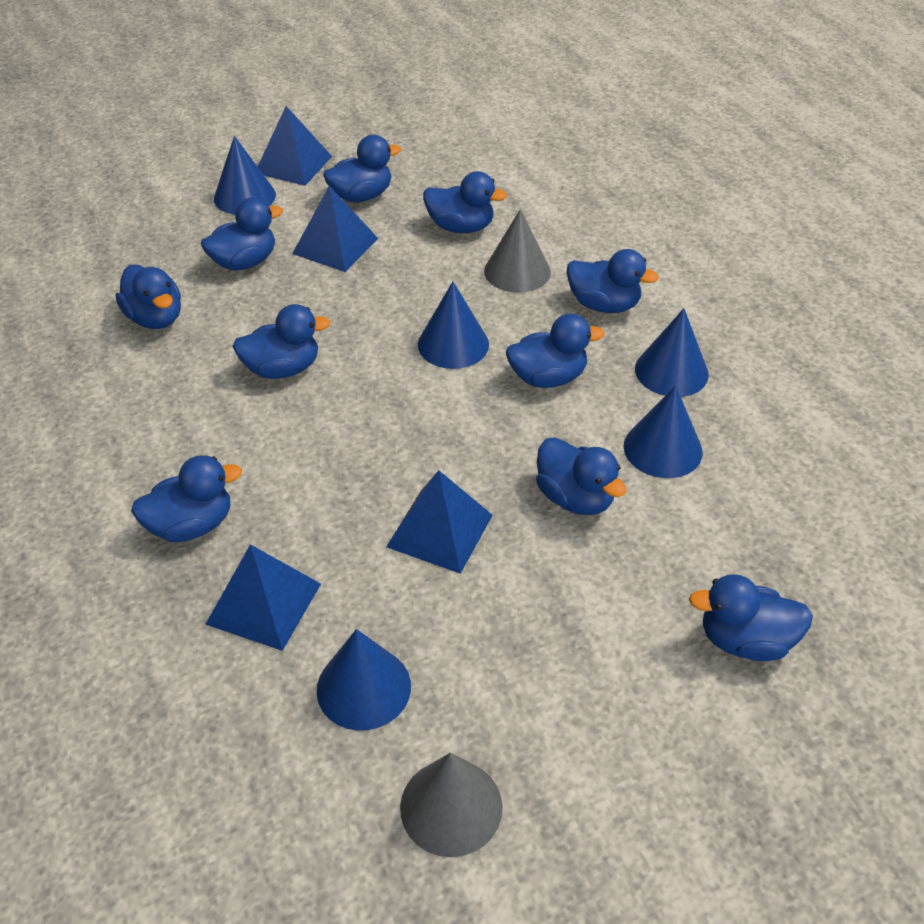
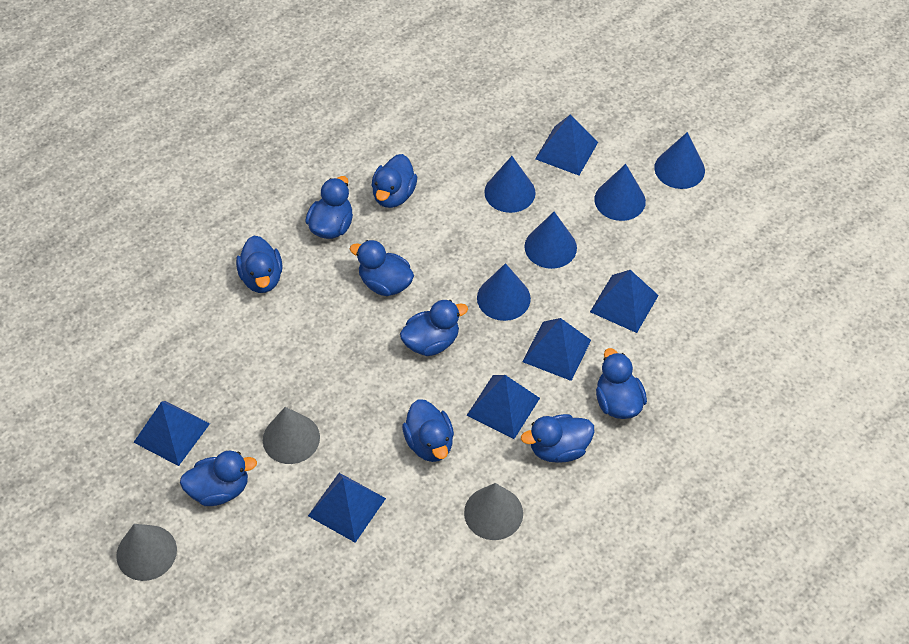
blue duck: 10 -> 9
blue pyramid: 4 -> 6
grey cone: 2 -> 3

